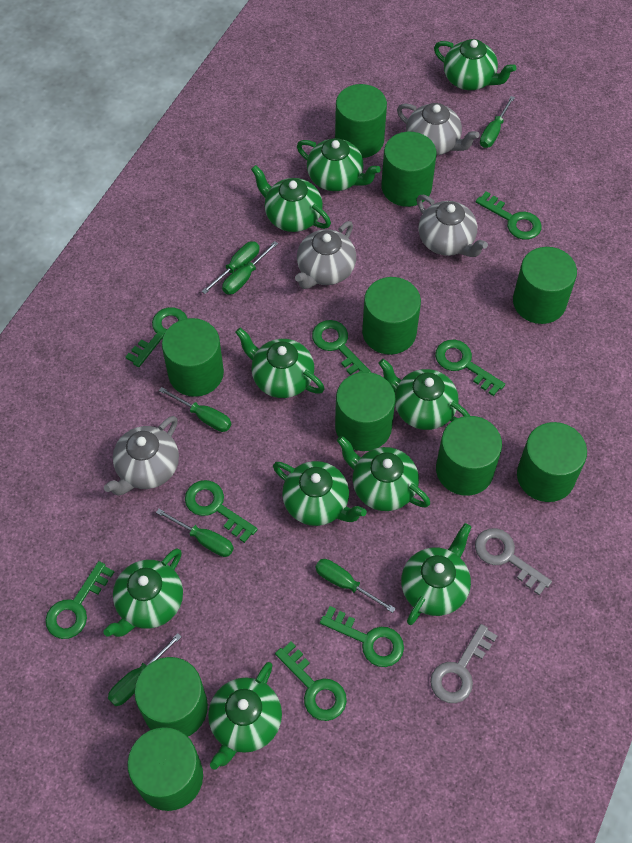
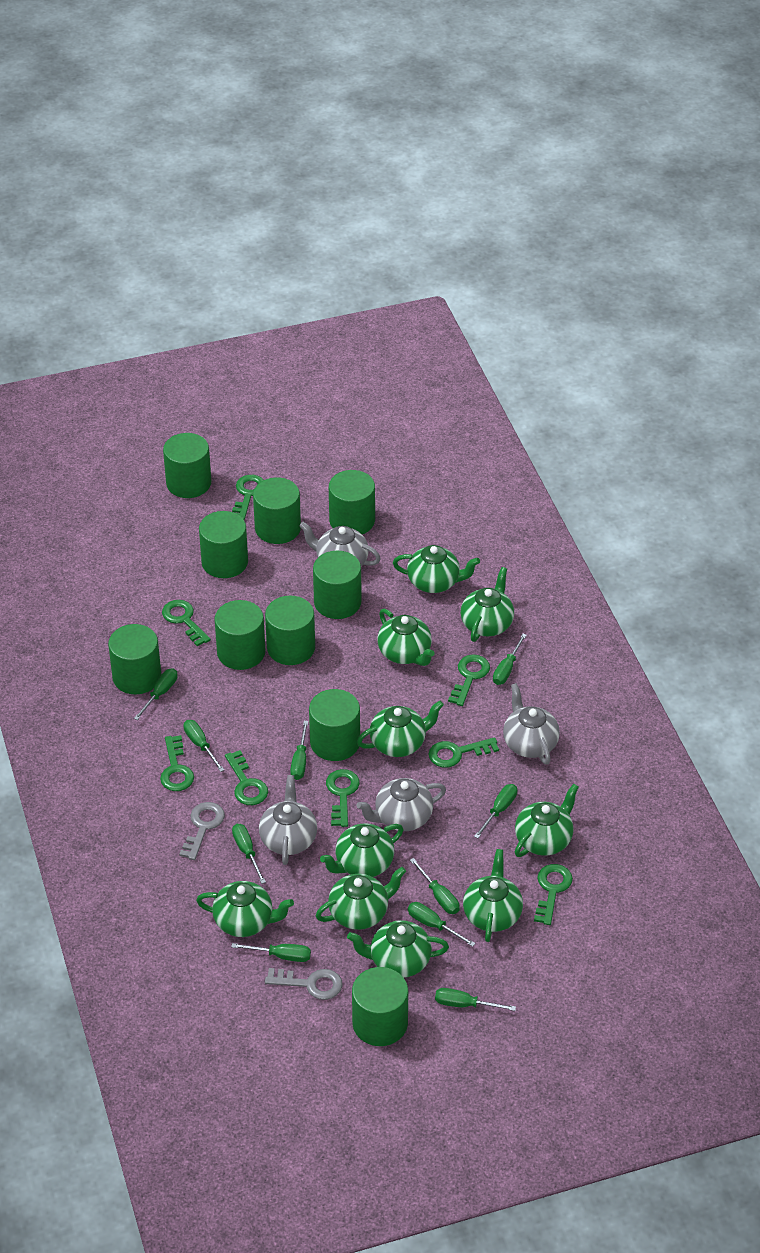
green screwdriver: 7 -> 10

